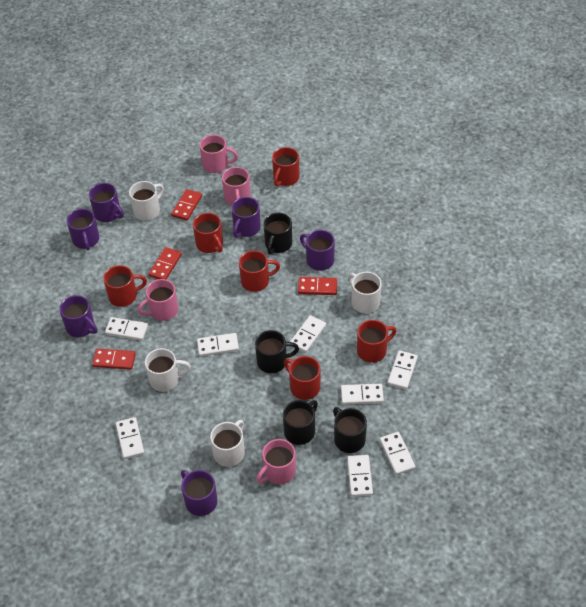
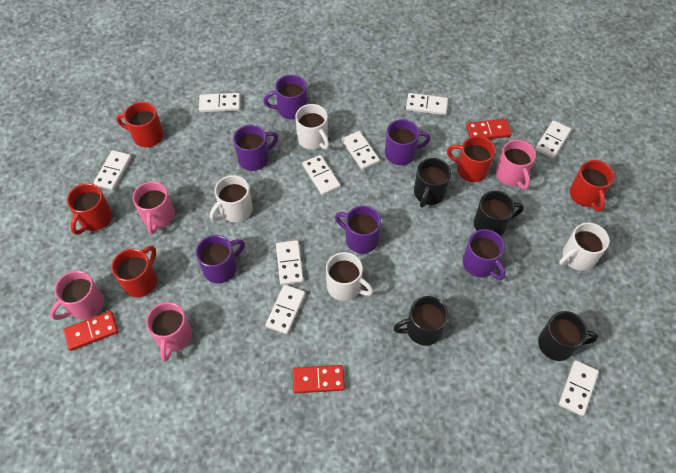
red domino: 4 -> 3
red mug: 6 -> 5
white domino: 8 -> 9

